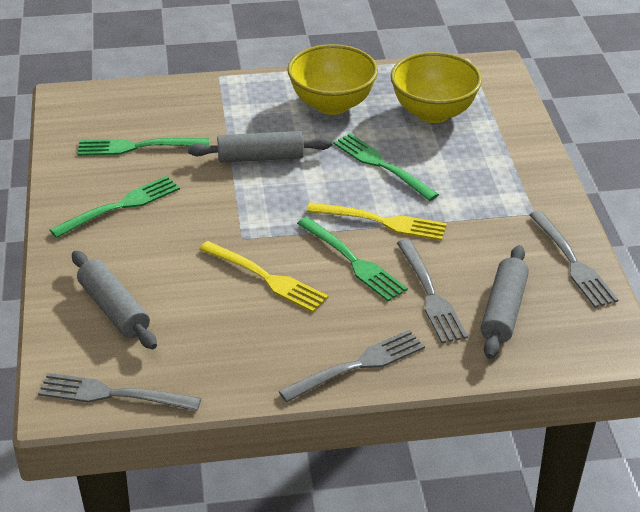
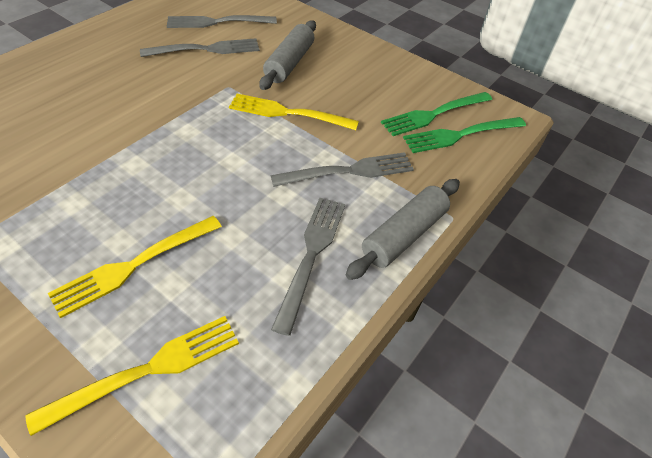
green fork: 4 -> 2
grey rolling pin: 3 -> 2
yellow bowl: 2 -> 0
yellow fork: 2 -> 3

